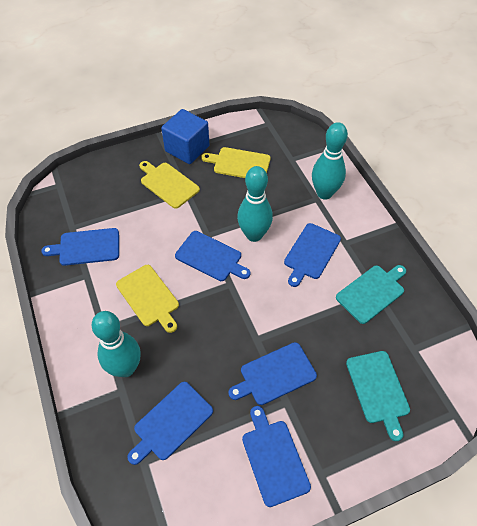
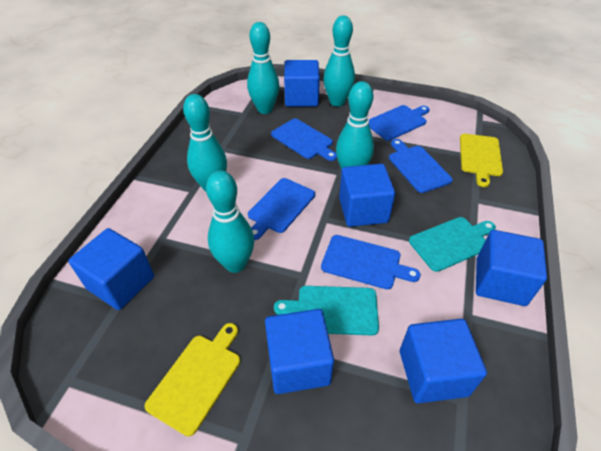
blue cube: 1 -> 6
blue cutting board: 6 -> 5
turquoise bowling pin: 3 -> 5
yellow cutting board: 3 -> 2

